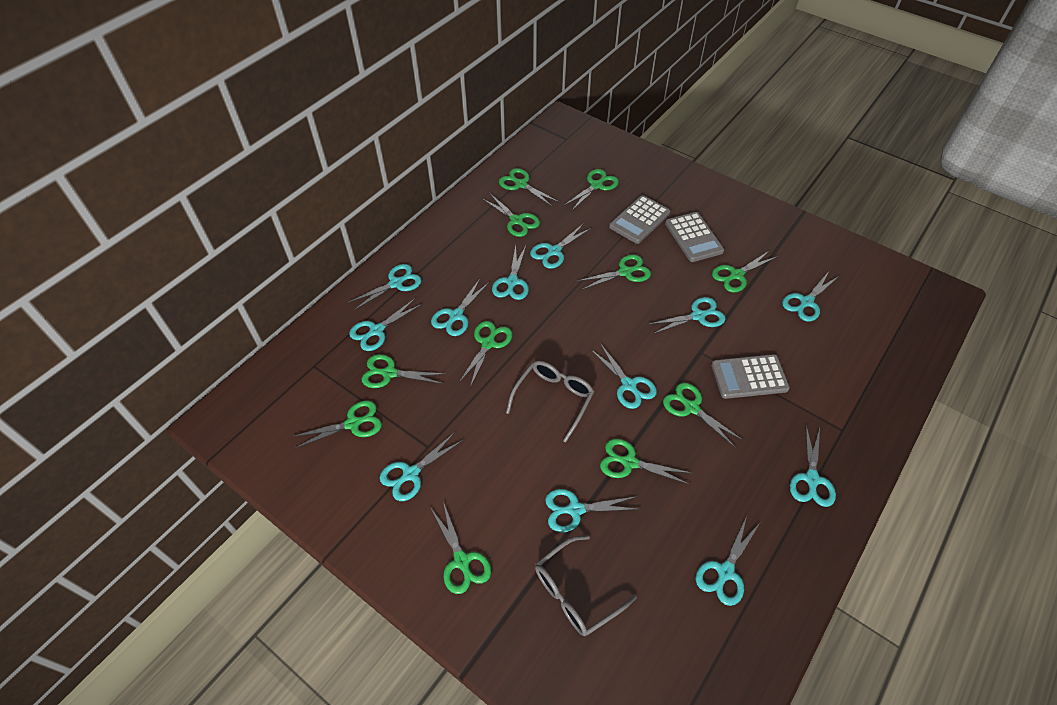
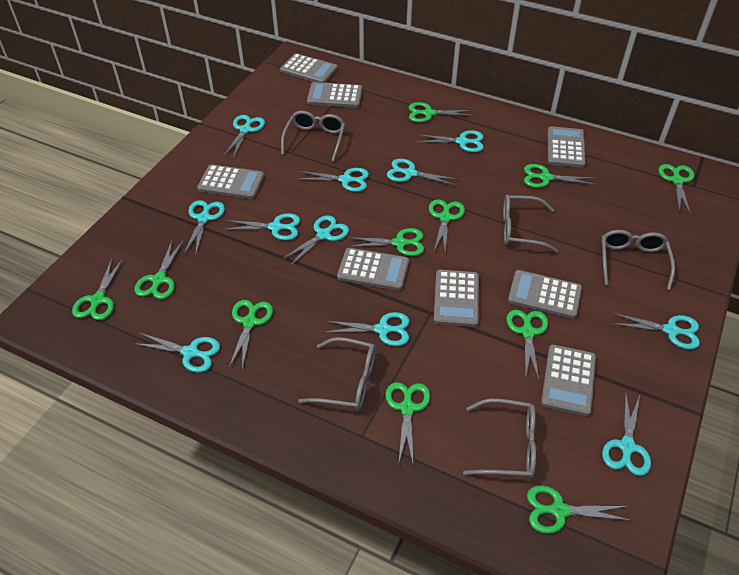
grey calculator: 3 -> 8
grey glasses: 2 -> 5
turquoise scissors: 12 -> 11

